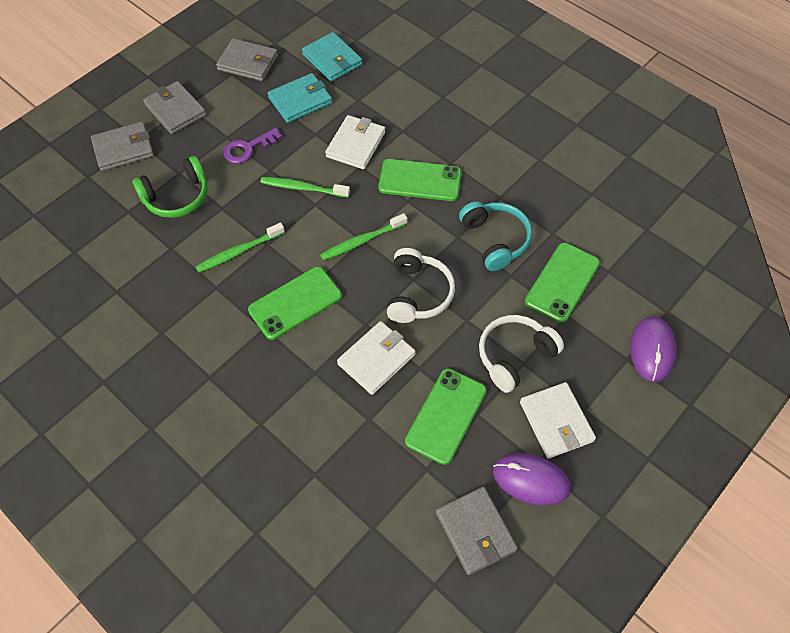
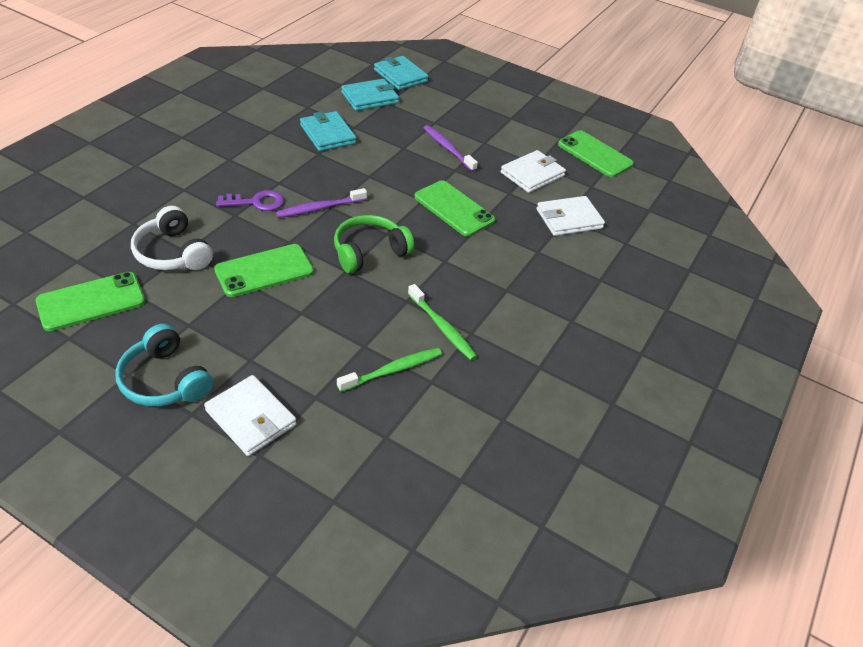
green toothbrush: 3 -> 2
grey wallet: 4 -> 0
purple mouse: 2 -> 0
purple toothbrush: 0 -> 2
turquoise wallet: 2 -> 3
white headphones: 2 -> 1

